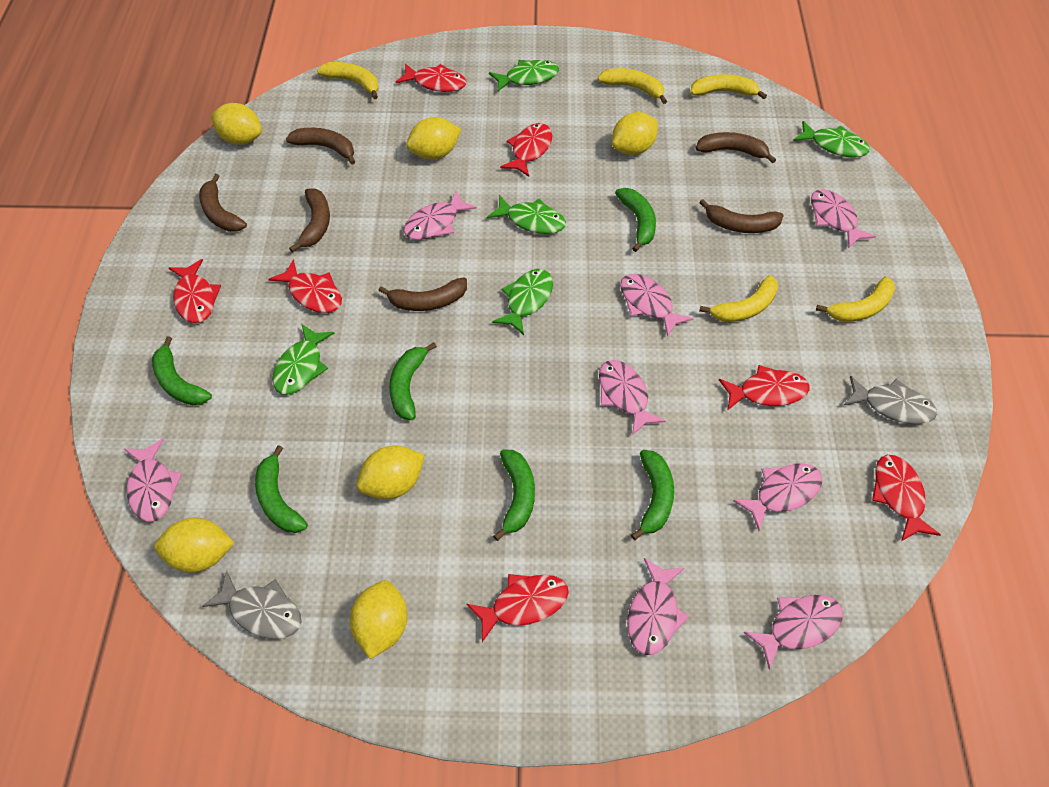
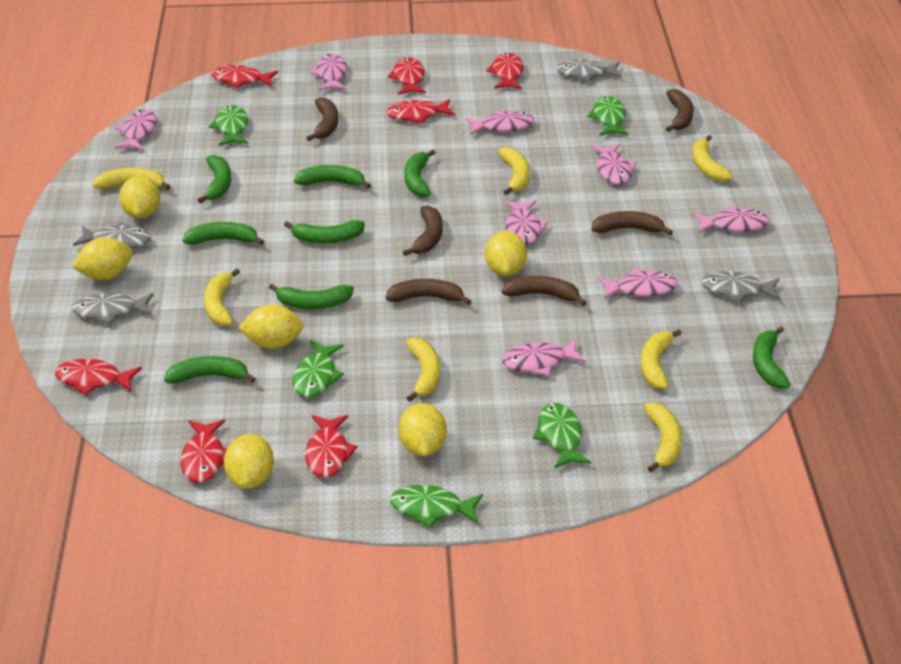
green banana: 6 -> 8
grey fish: 2 -> 4
yellow banana: 5 -> 7

